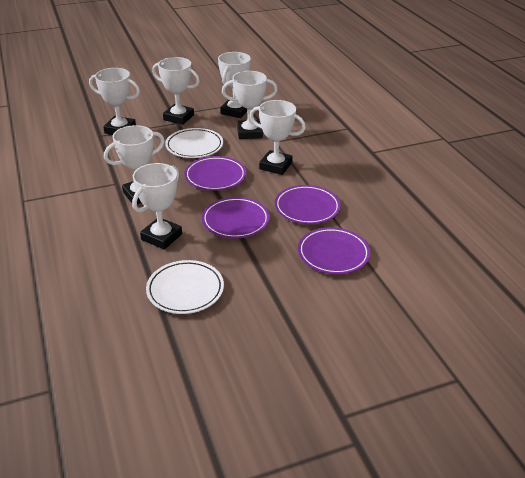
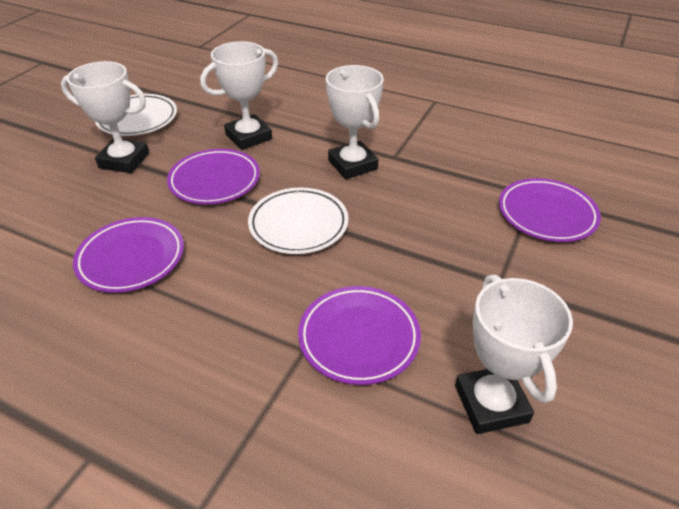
white trophy: 7 -> 4

